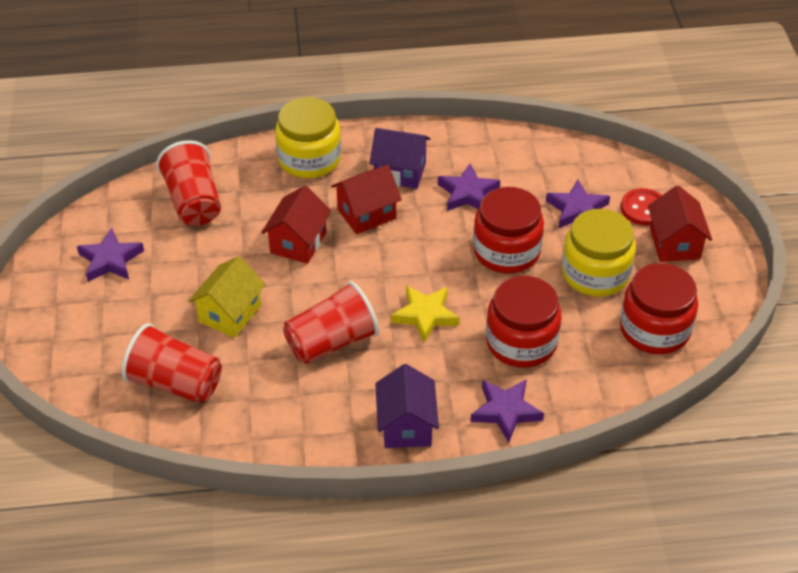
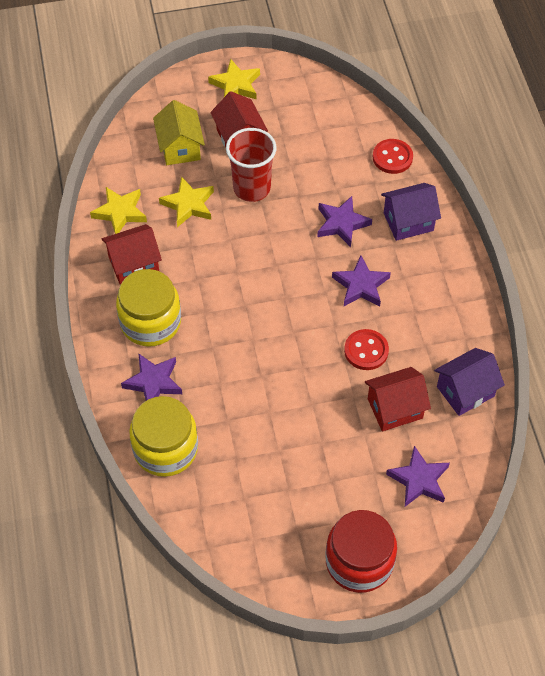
red button: 1 -> 2
red cup: 3 -> 1
red jar: 3 -> 1
yellow star: 1 -> 3

